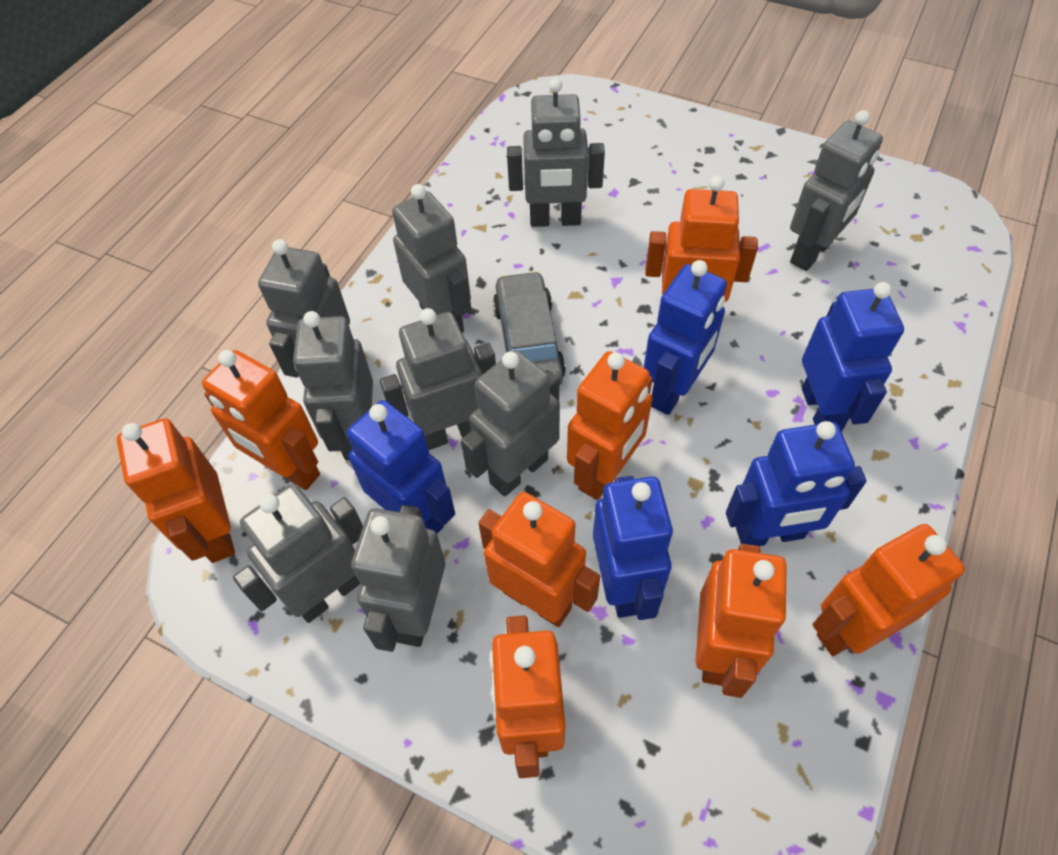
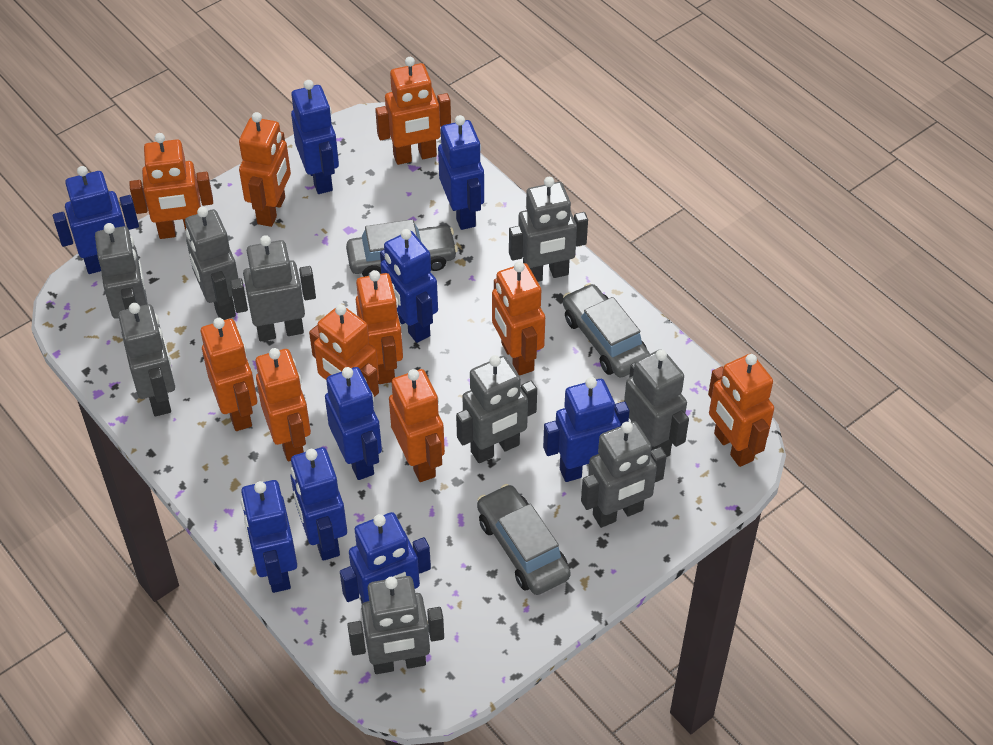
blue robot: 5 -> 9
grey car: 1 -> 3
orange robot: 8 -> 10

